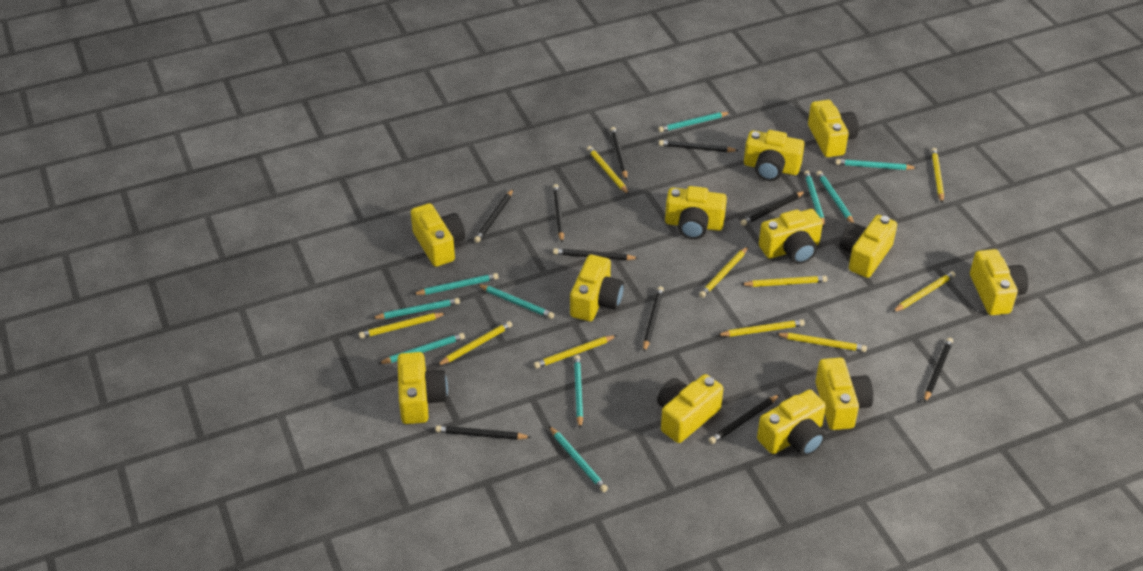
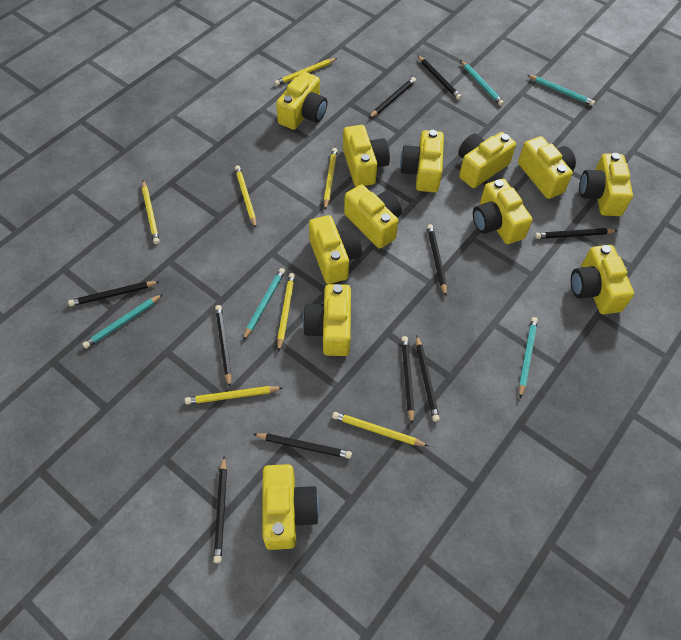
turquoise pencil: 10 -> 5
yellow pencil: 10 -> 7

